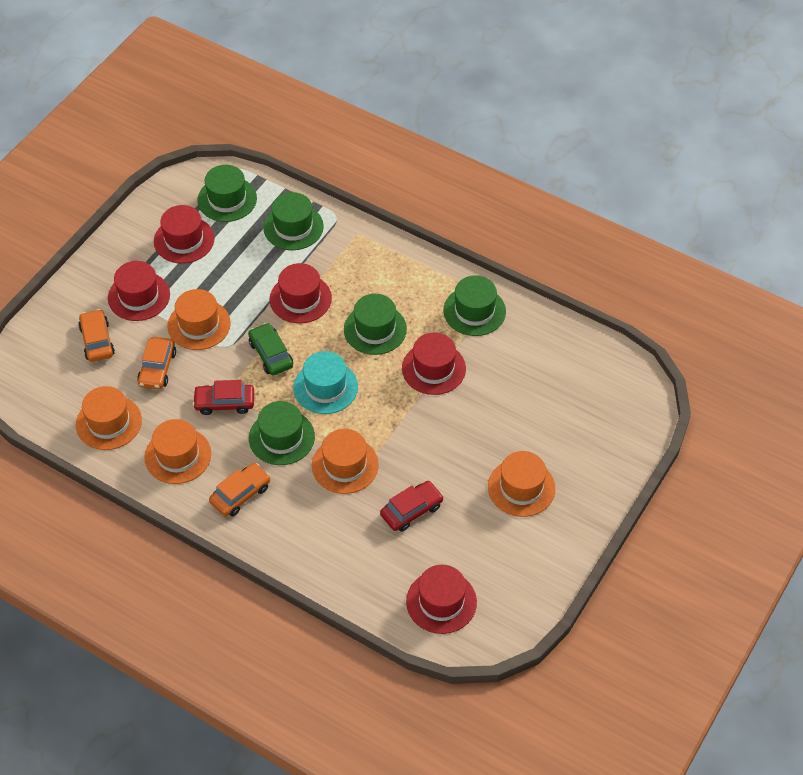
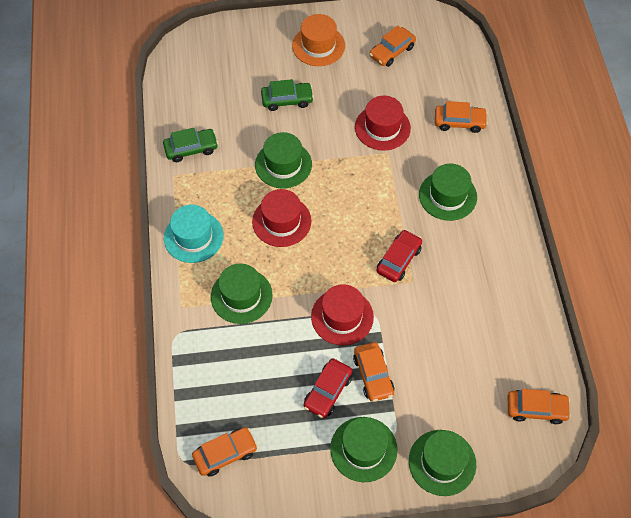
green car: 1 -> 2
orange car: 3 -> 5
orange hat: 5 -> 1
red hat: 5 -> 3

